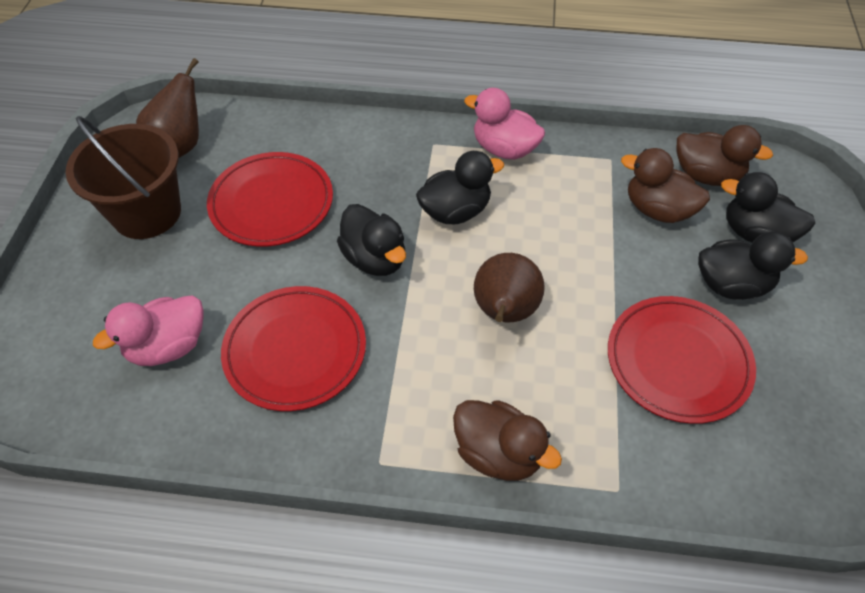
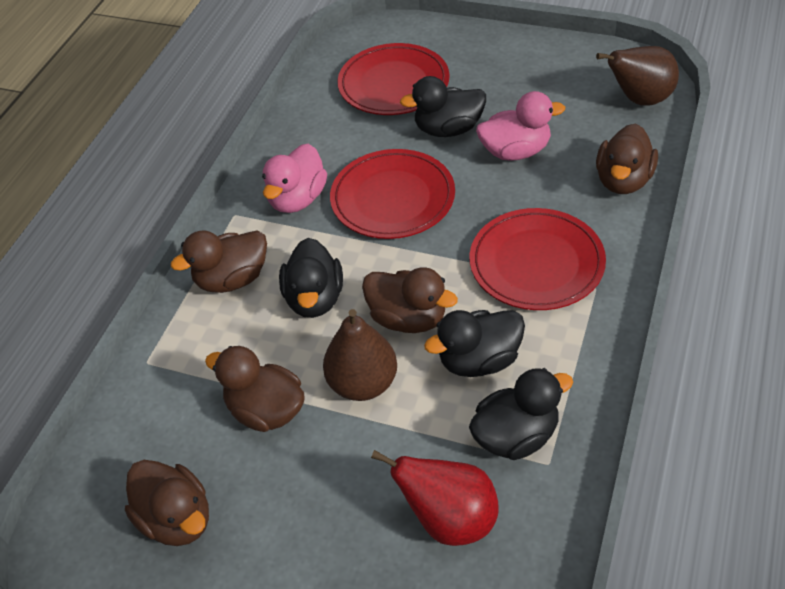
brown bucket: 1 -> 0
brown duck: 3 -> 5
red pear: 0 -> 1

